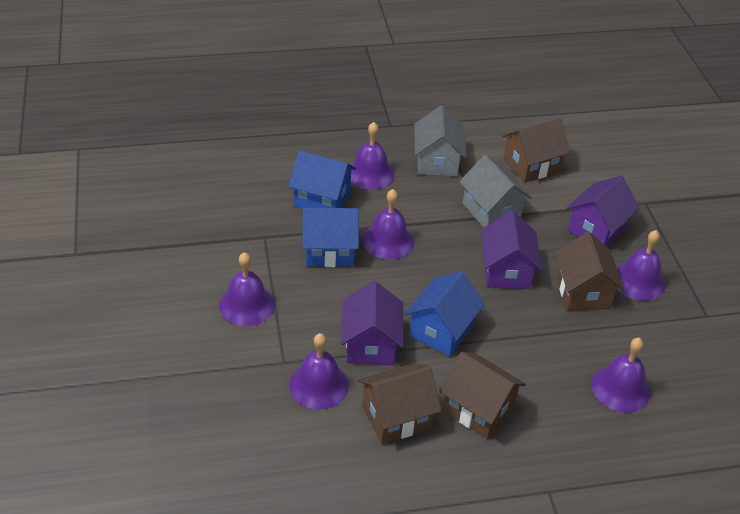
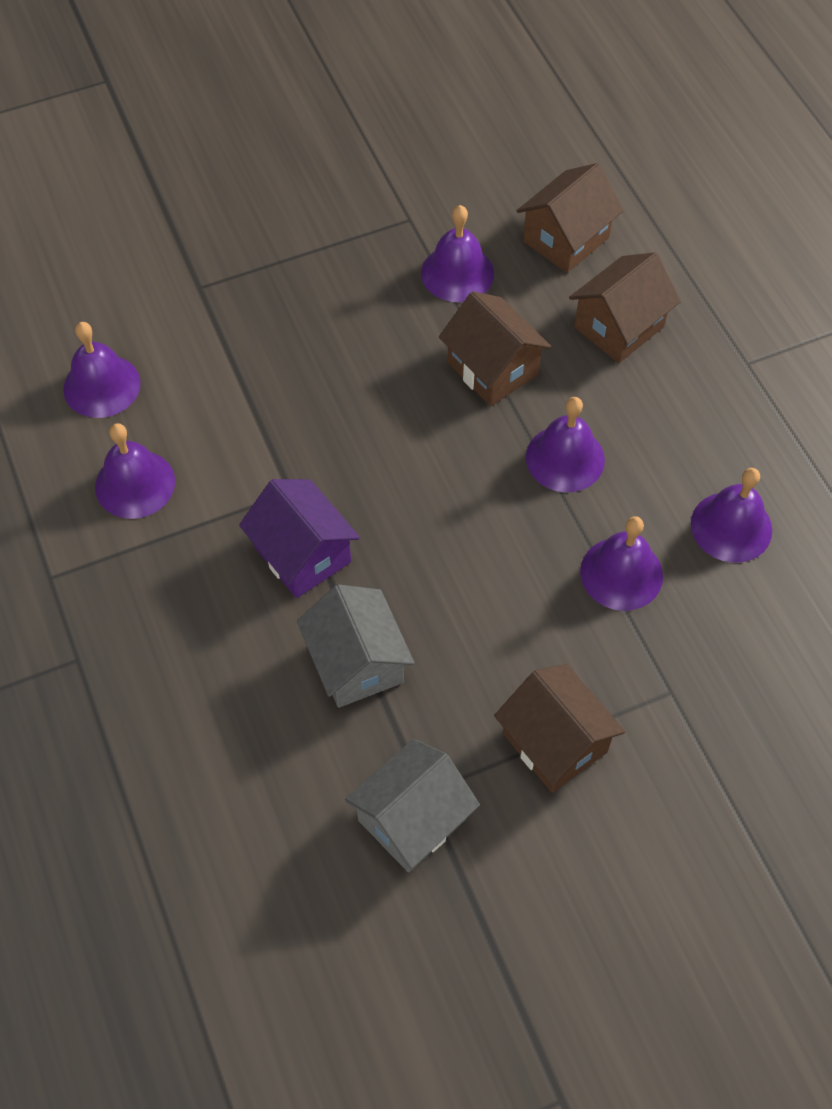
blue house: 3 -> 0
purple house: 3 -> 1

